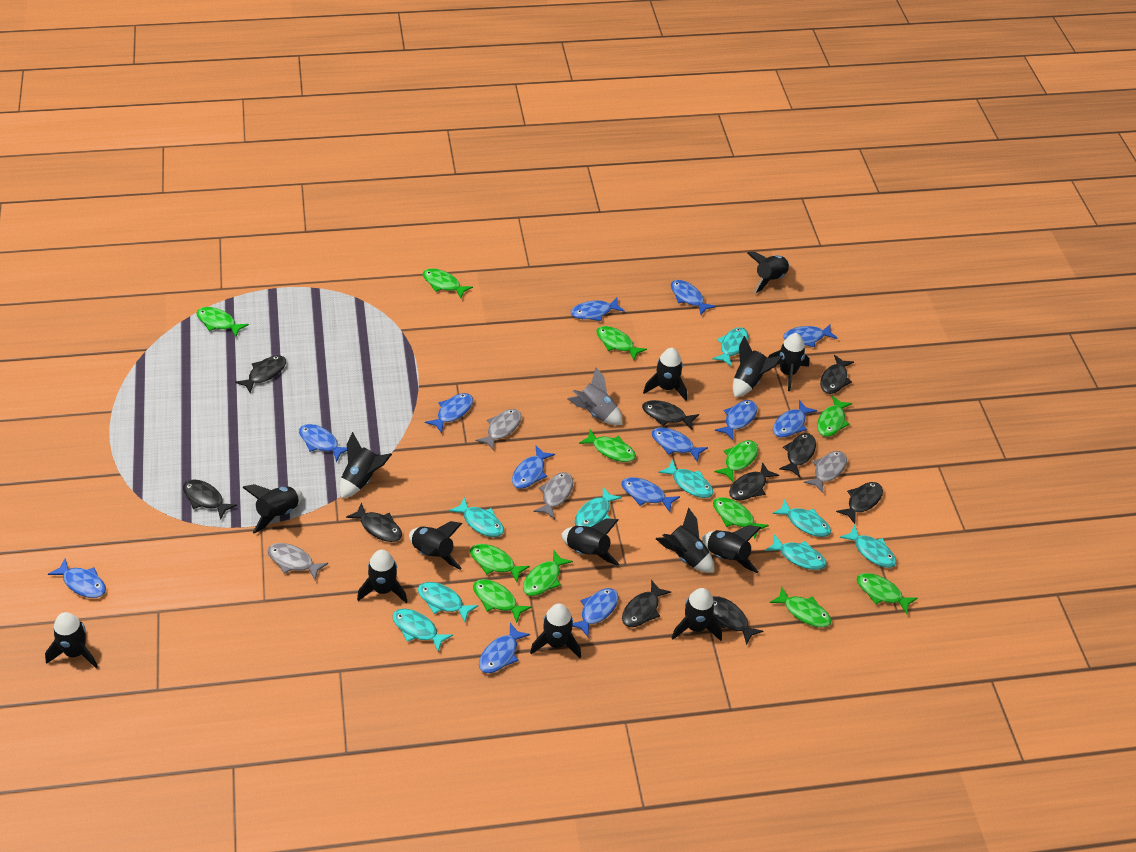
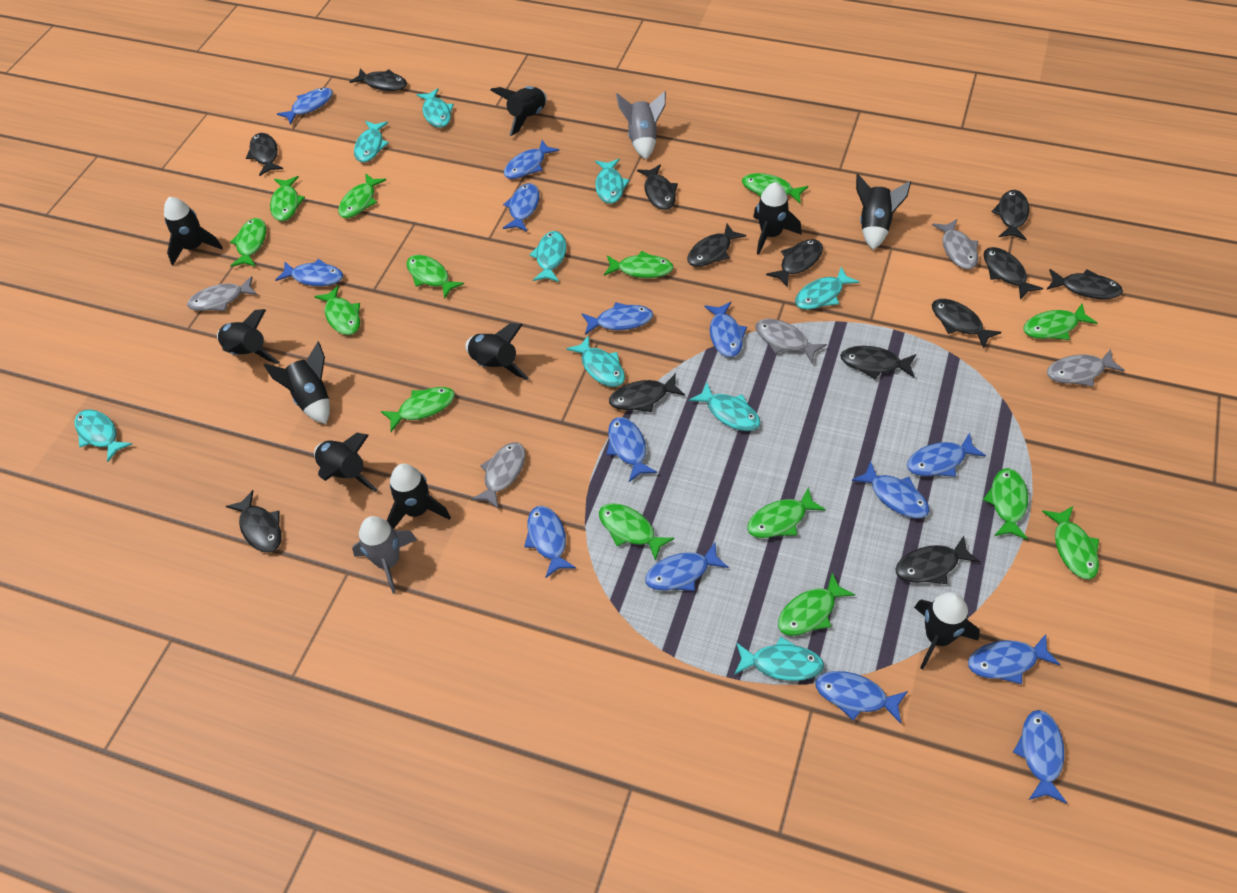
black fish: 10 -> 13
black rocket: 14 -> 10
blue fish: 13 -> 14
green fish: 12 -> 14
grey fish: 4 -> 5
grey rocket: 1 -> 2

